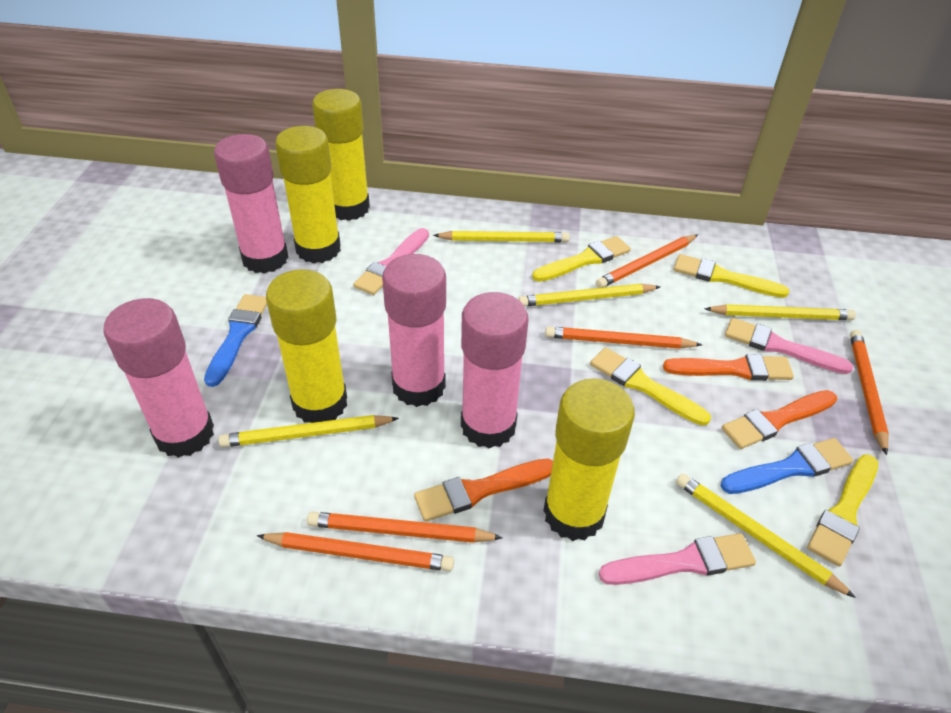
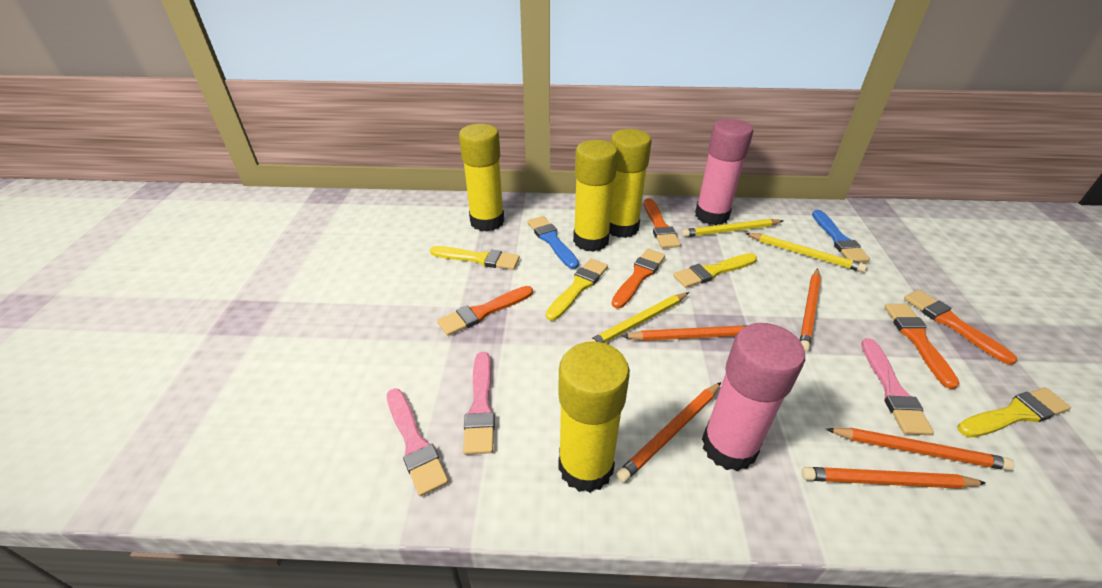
orange brush: 3 -> 5
pink glue stick: 4 -> 2
yellow pencil: 5 -> 3

